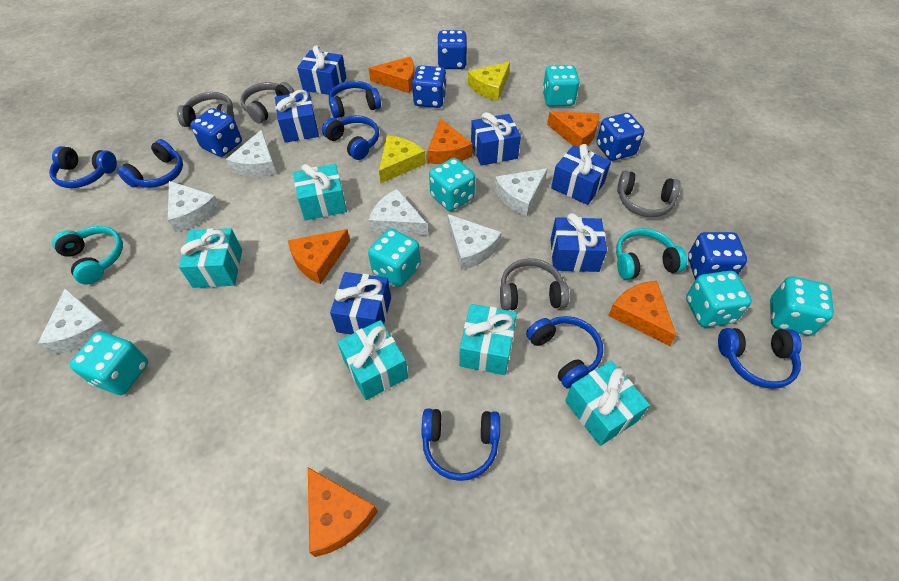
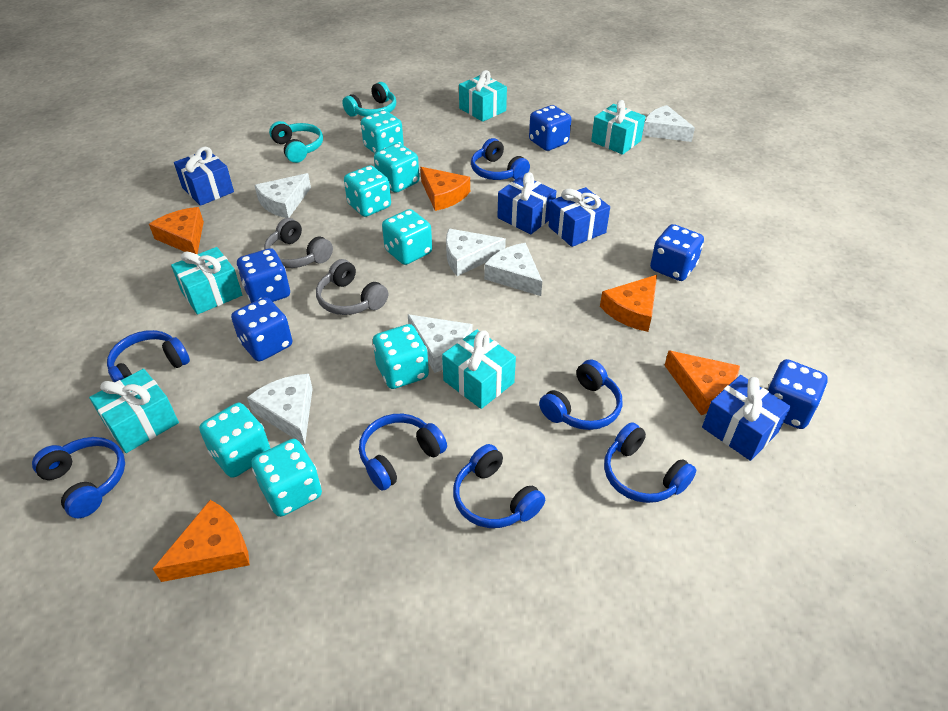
blue gift: 6 -> 4
grey headphones: 4 -> 2
orange cheese: 6 -> 5
turquoise dice: 6 -> 7
yellow cheese: 2 -> 0

